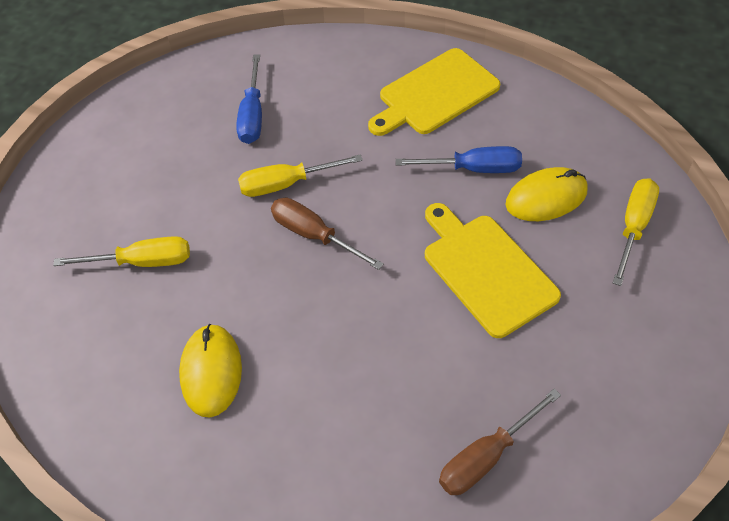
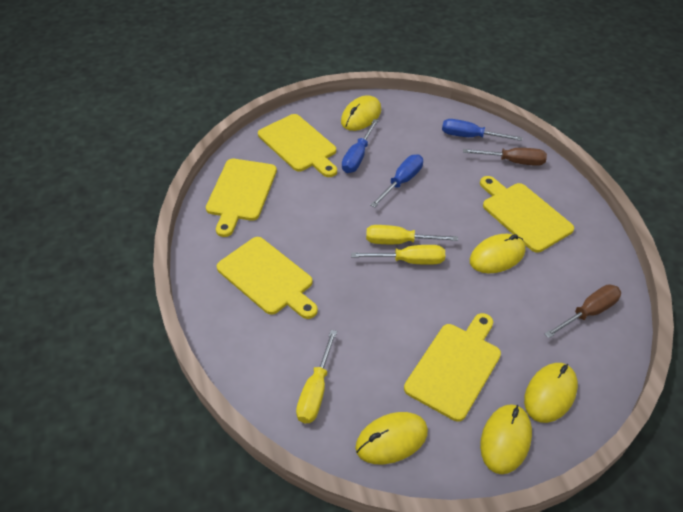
blue screwdriver: 2 -> 3
yellow cutting board: 2 -> 5
yellow mouse: 2 -> 5

